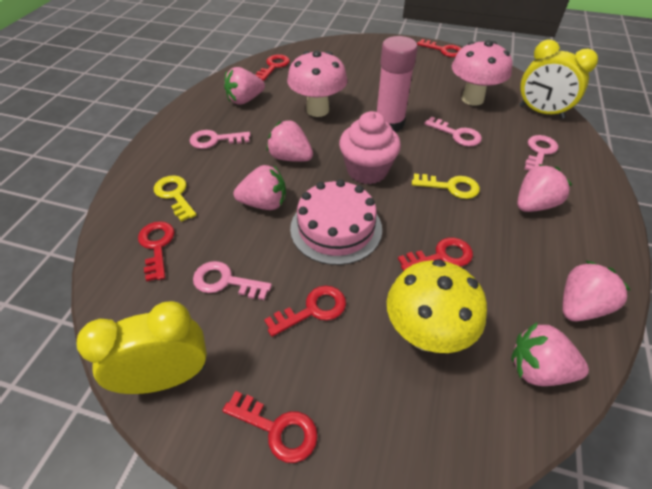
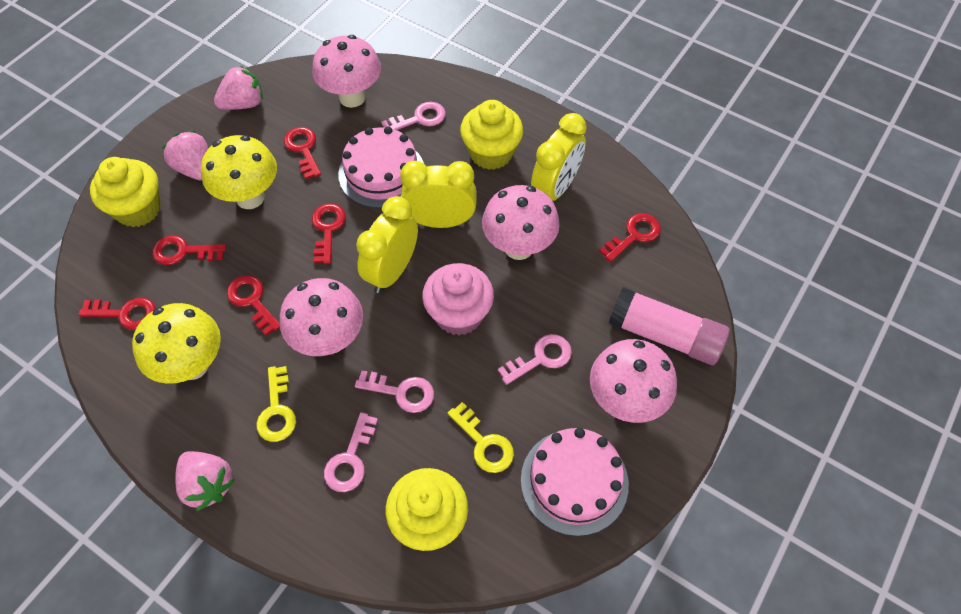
pink cake: 1 -> 2
pink mushroom: 2 -> 4
pink strawberry: 6 -> 3
yellow clock: 2 -> 3
yellow cupcake: 0 -> 3
yellow mushroom: 1 -> 2

